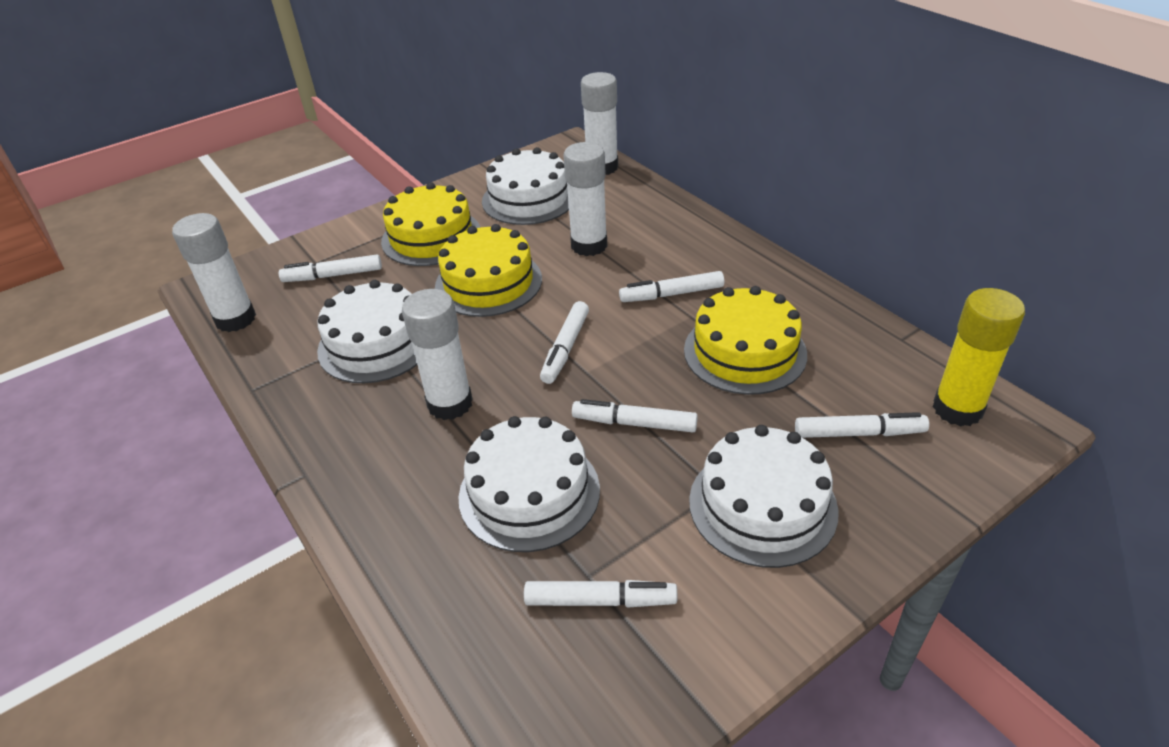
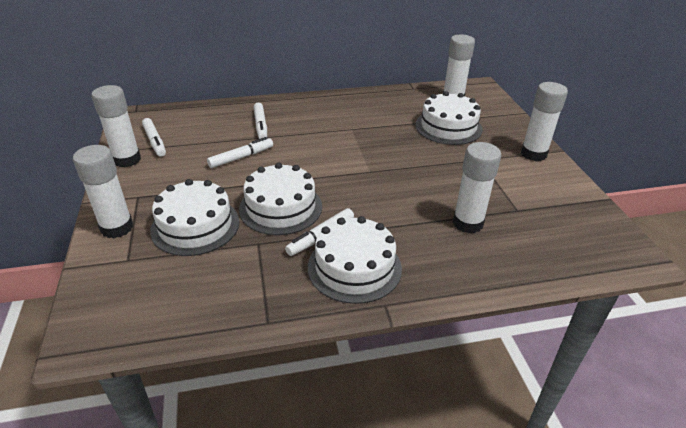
white glue stick: 4 -> 5
white marker: 6 -> 4
yellow cake: 3 -> 0
yellow glue stick: 1 -> 0

